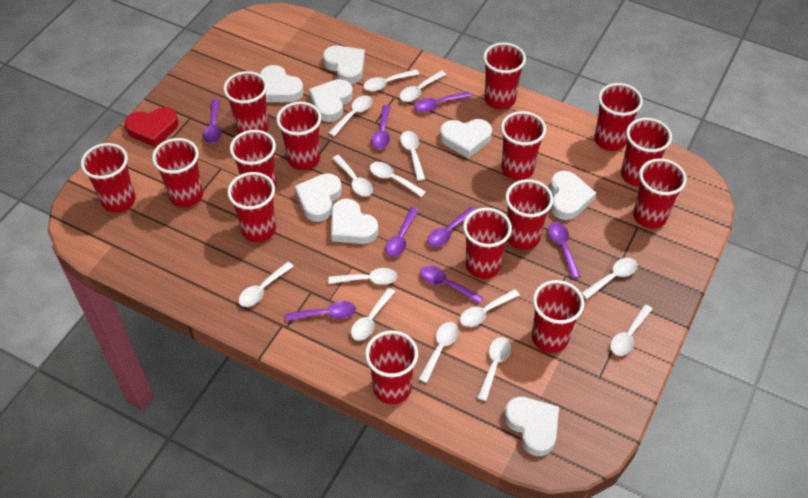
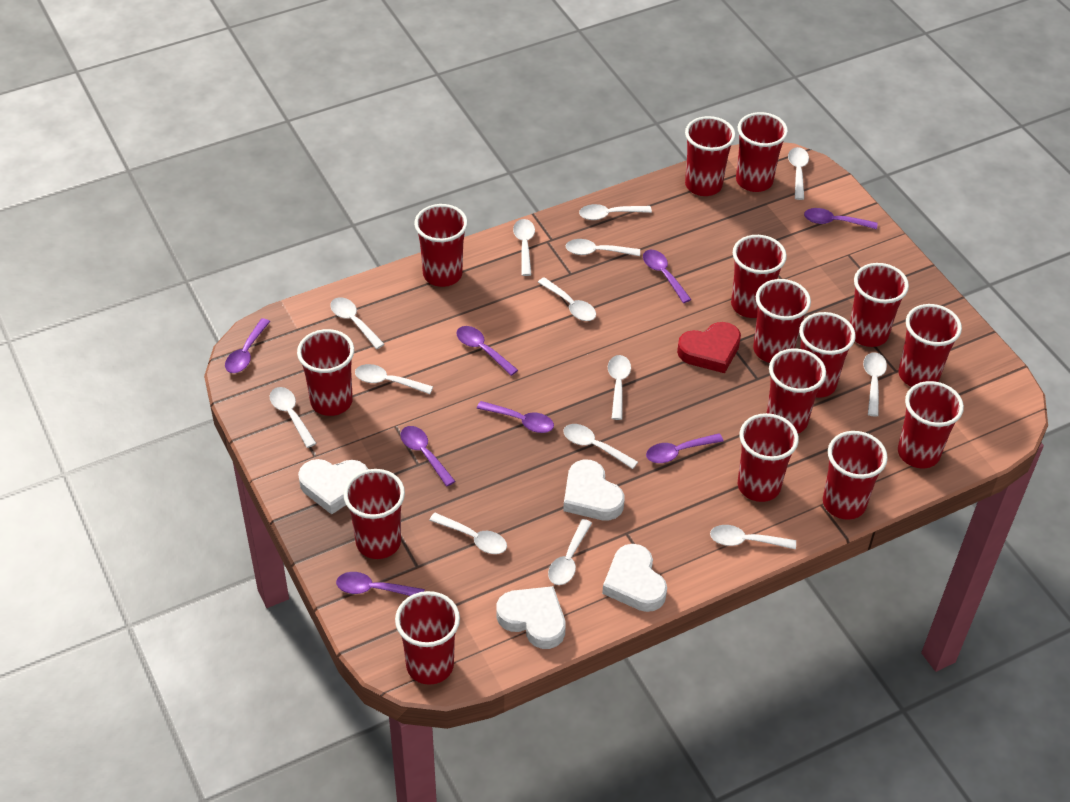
white heart: 8 -> 4

